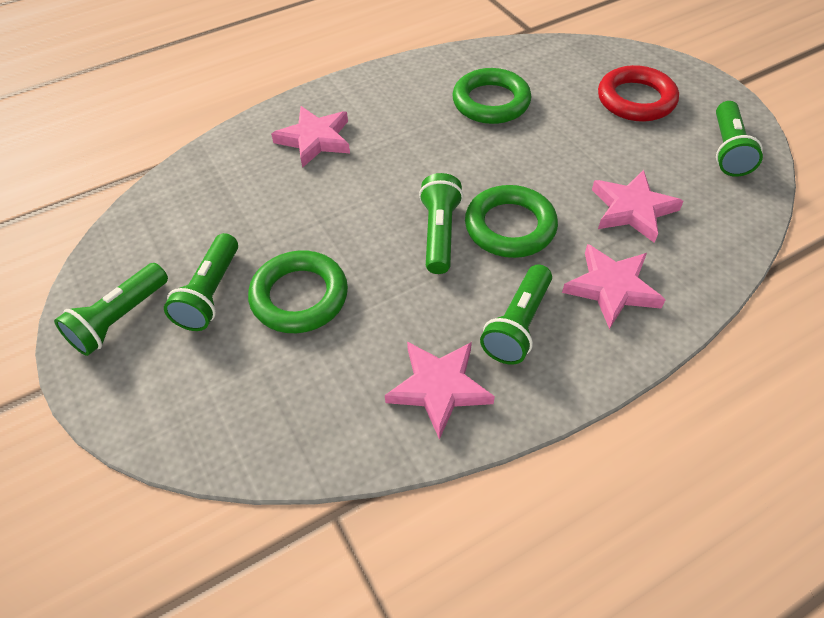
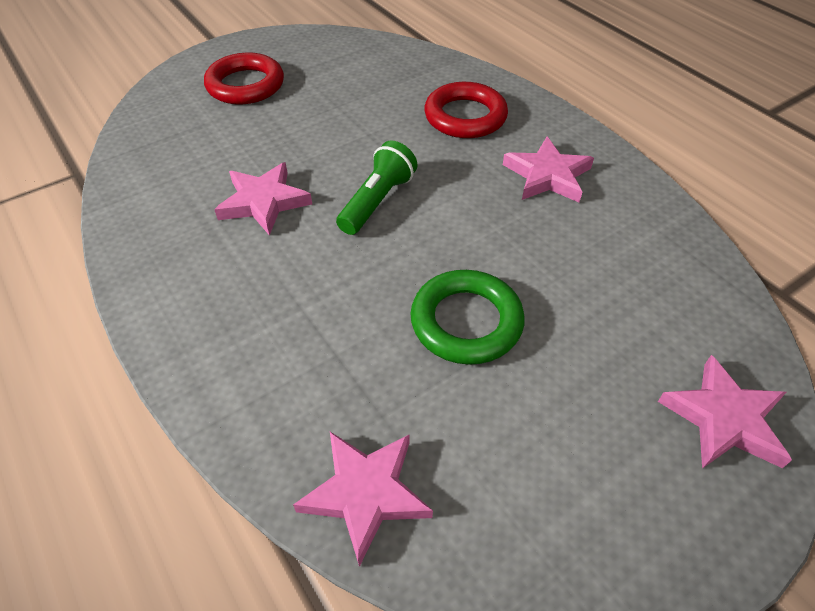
green flashlight: 5 -> 1
green ring: 3 -> 1
red ring: 1 -> 2

